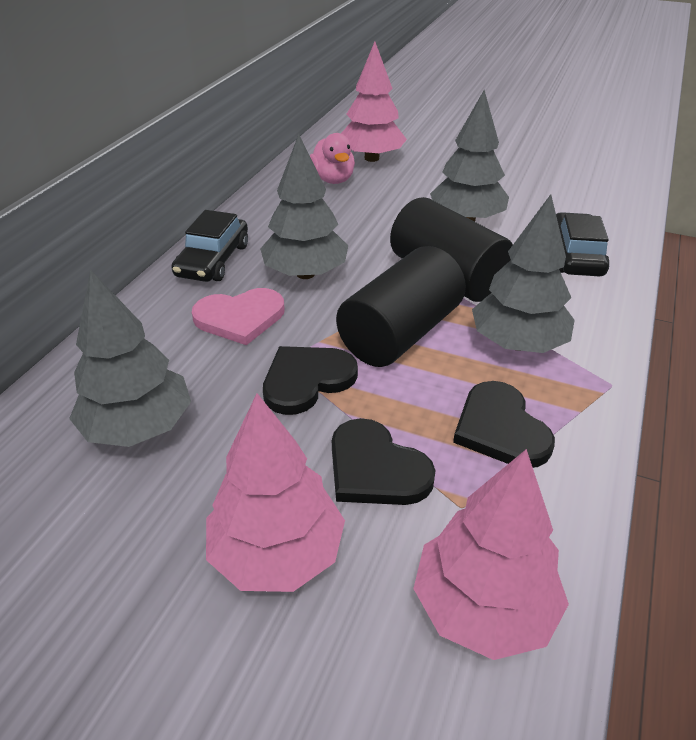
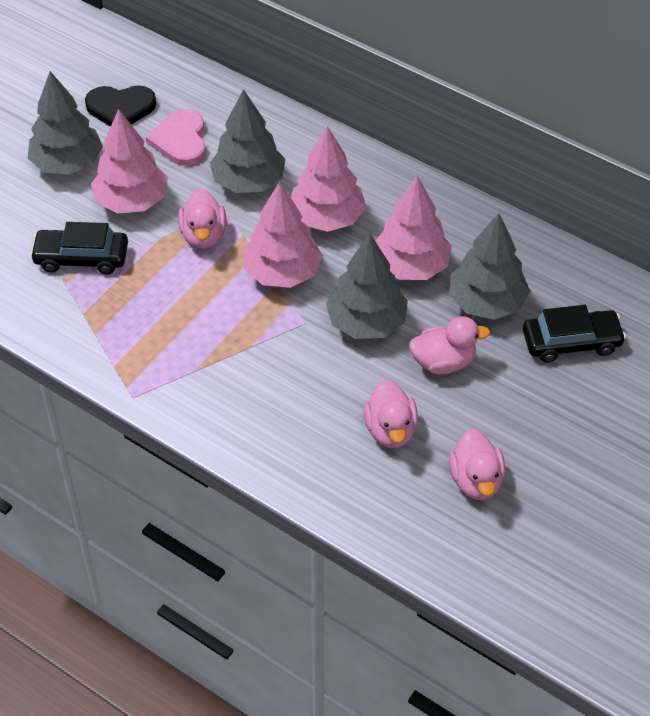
black cylinder: 2 -> 0
black heart: 3 -> 1
pink duck: 1 -> 4
pink tree: 3 -> 4

